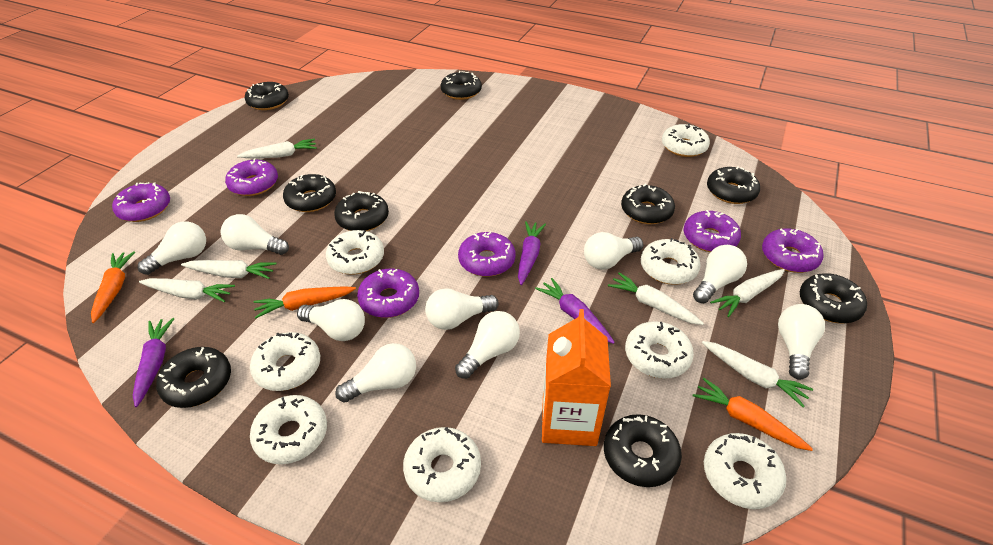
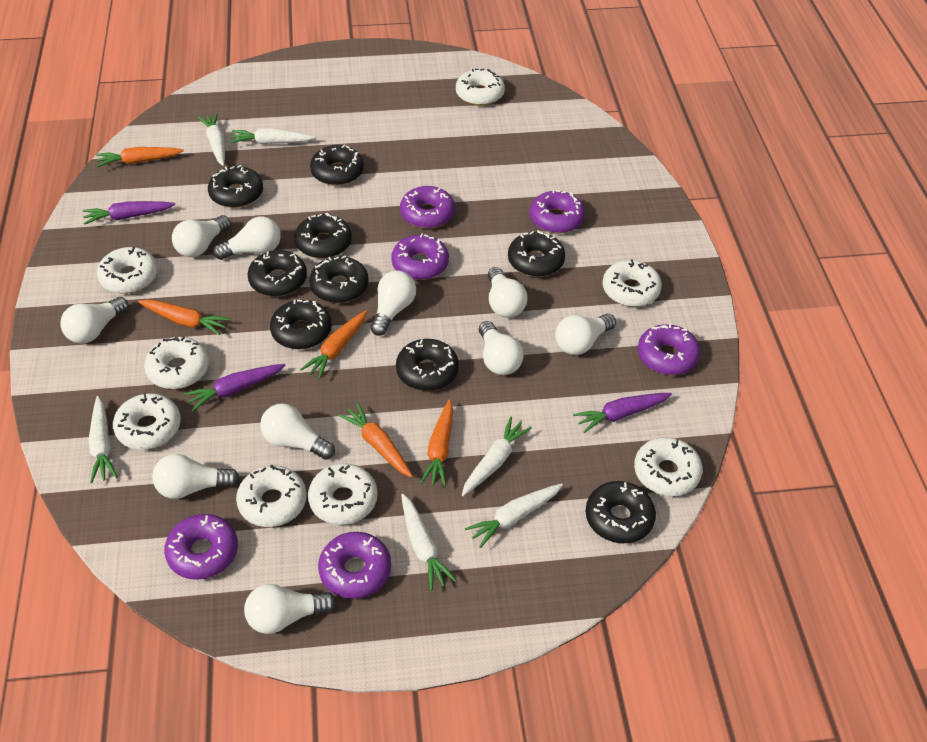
orange carrot: 3 -> 5
orange carton: 1 -> 0
white light bulb: 9 -> 10

